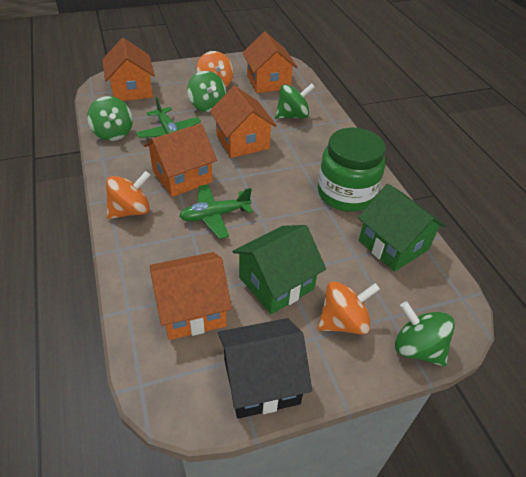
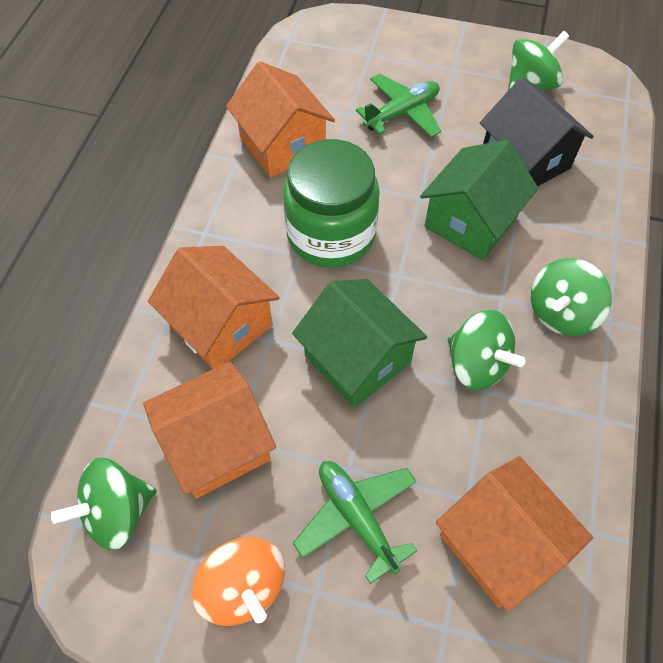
orange house: 5 -> 4
orange spinning top: 3 -> 1

